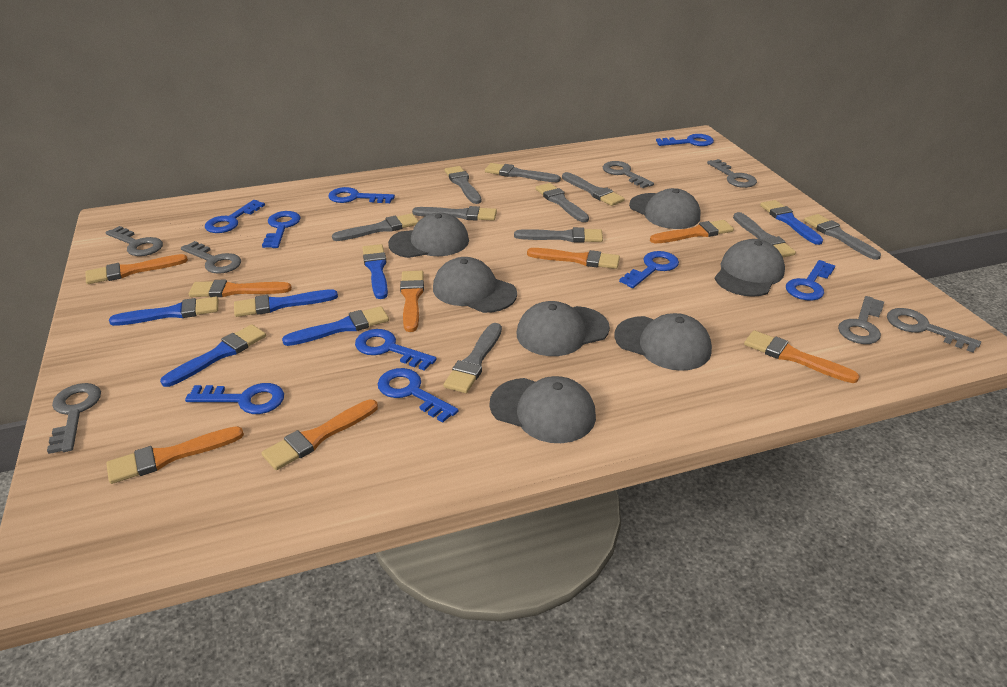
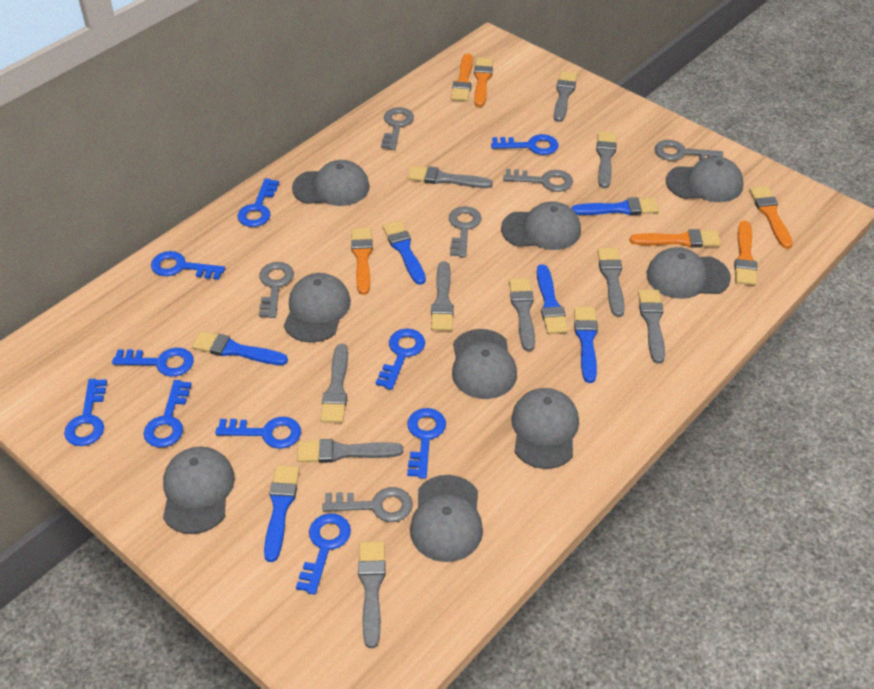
blue key: 9 -> 10
grey cap: 7 -> 9
grey key: 7 -> 6
orange brush: 8 -> 6

